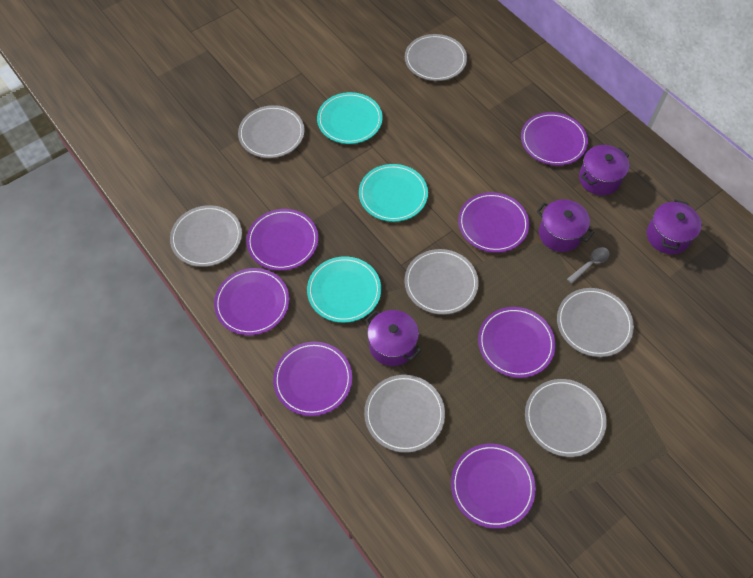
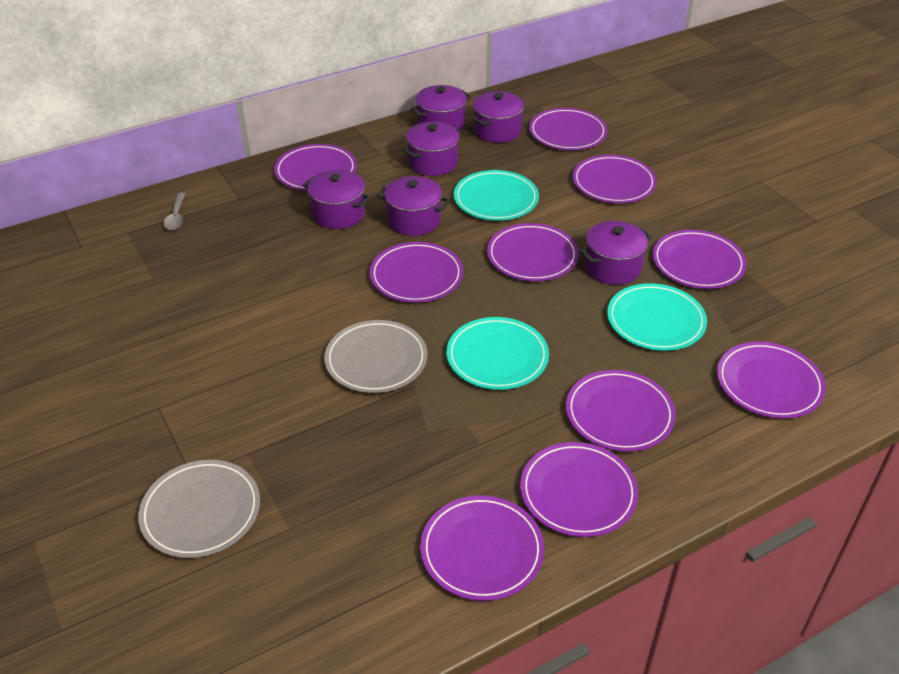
grey plate: 7 -> 2
purple plate: 7 -> 10
purple pot: 4 -> 6

